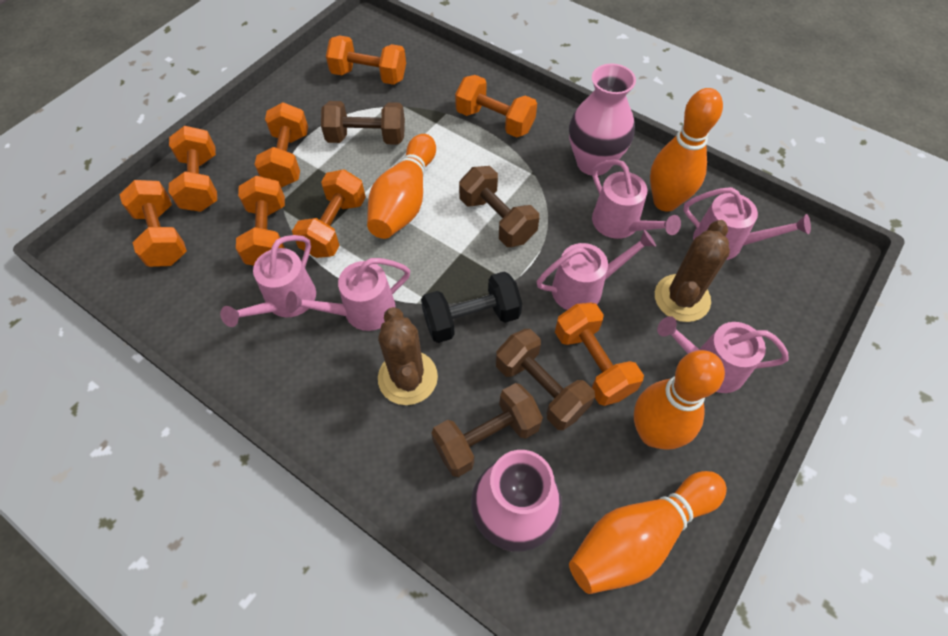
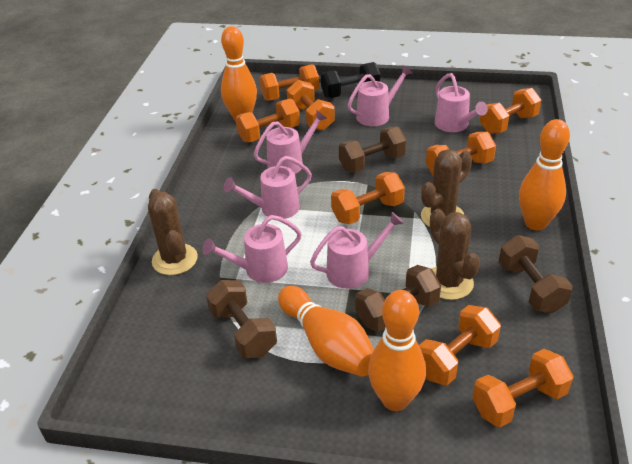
brown cactus: 2 -> 3
pink vase: 2 -> 0

